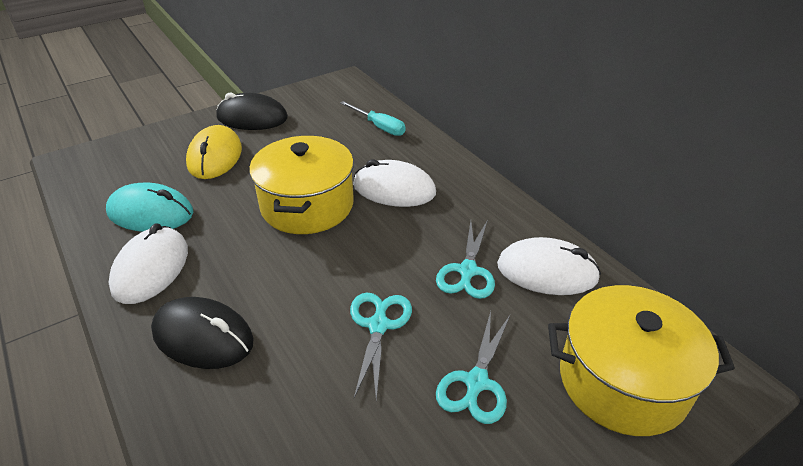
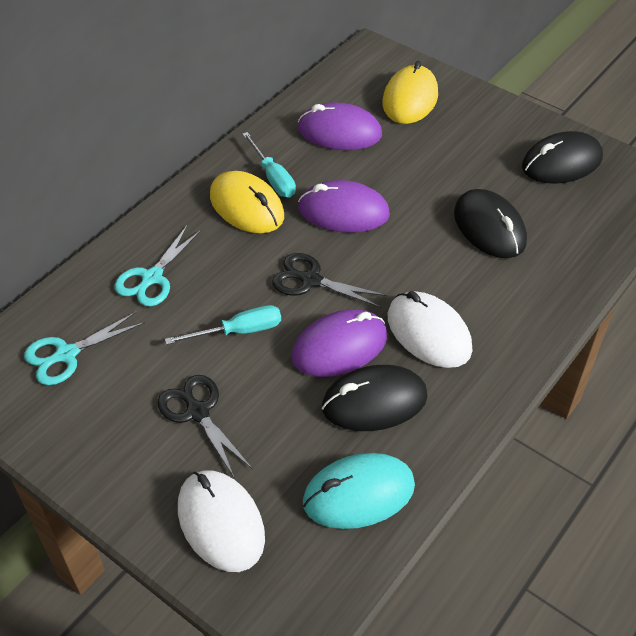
black mouse: 2 -> 3
black scissors: 0 -> 2
purple mouse: 0 -> 3
turquoise scissors: 3 -> 2
turquoise screwdriver: 1 -> 2
white mouse: 3 -> 2
yellow mouse: 1 -> 2
yellow pot: 2 -> 0

